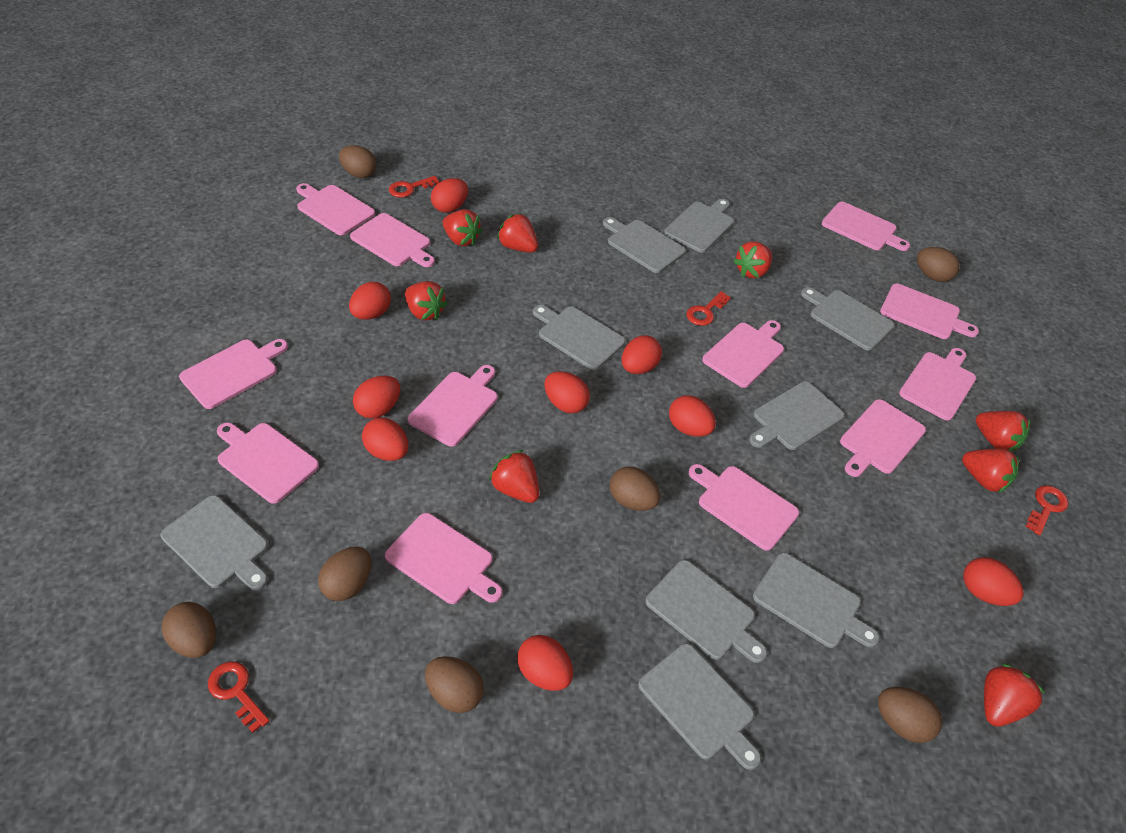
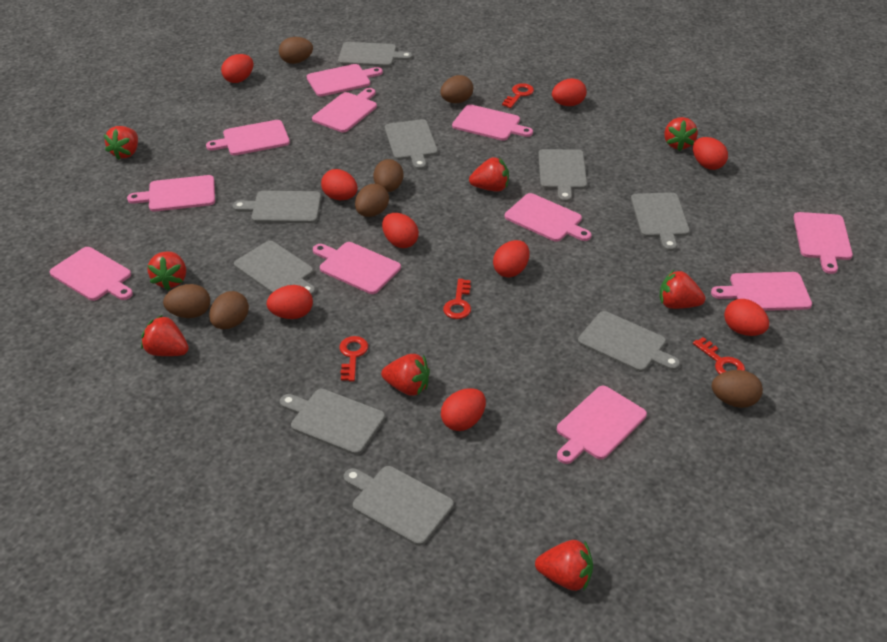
pink cutting board: 12 -> 11

